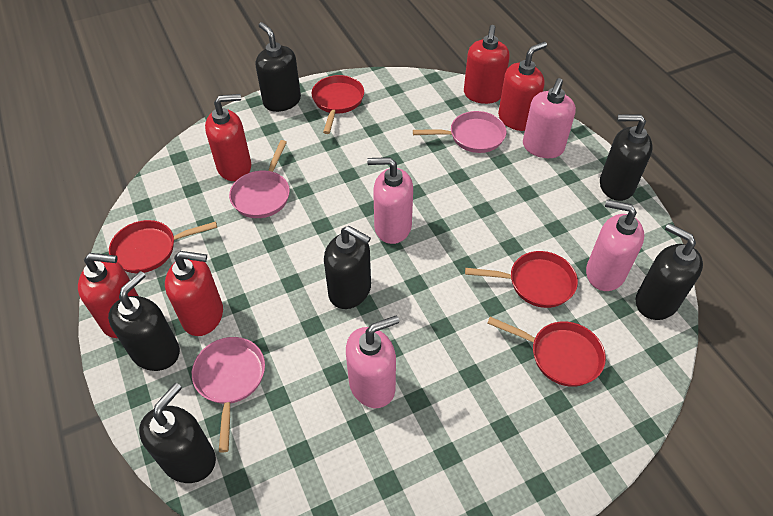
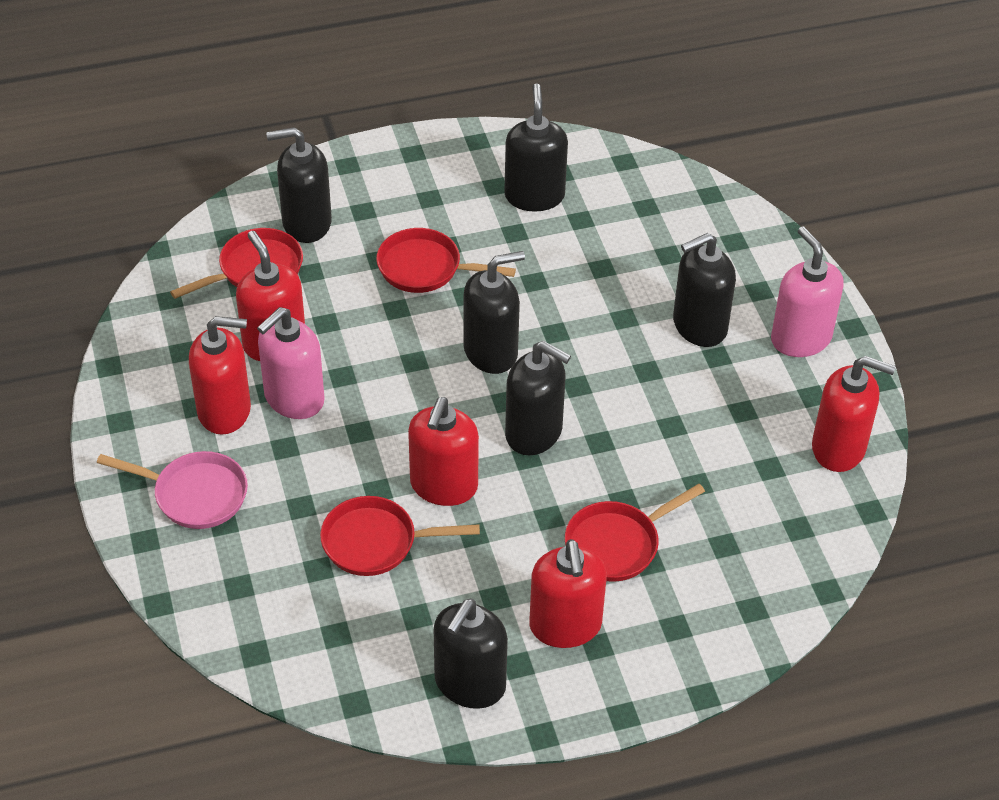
pink pan: 3 -> 1
pink soap dispenser: 4 -> 2

